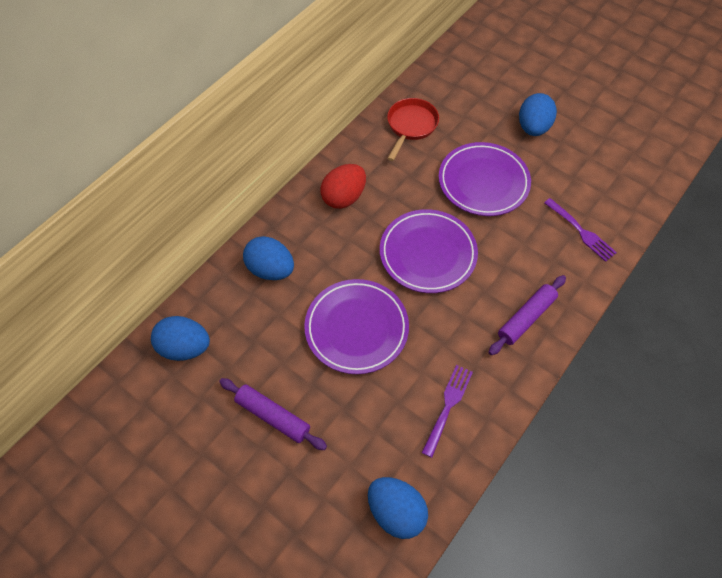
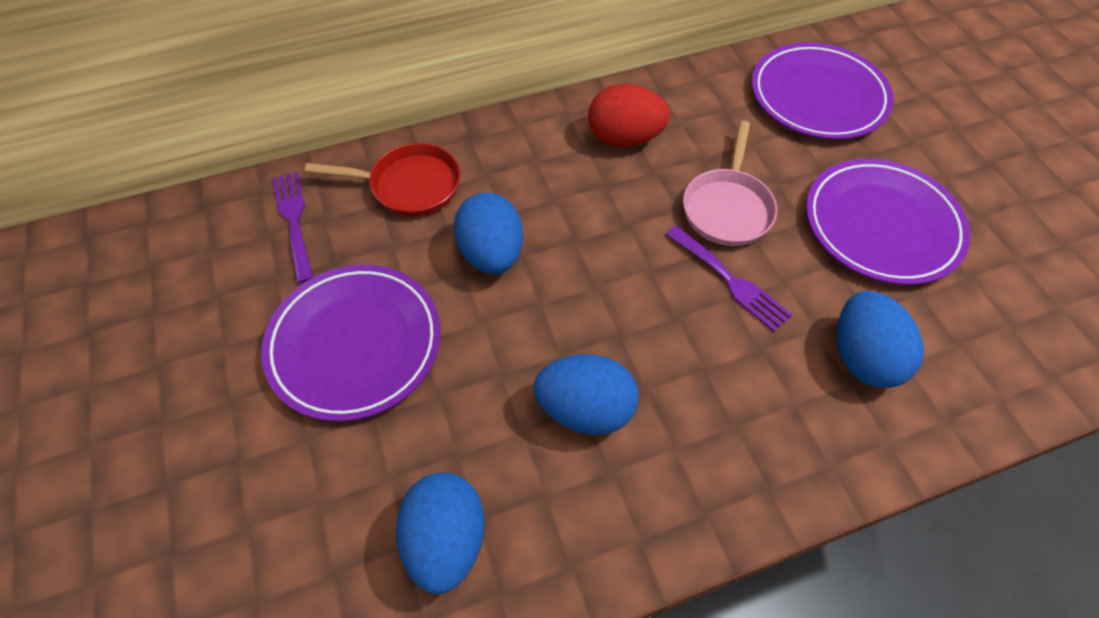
pink pan: 0 -> 1
purple rolling pin: 2 -> 0

